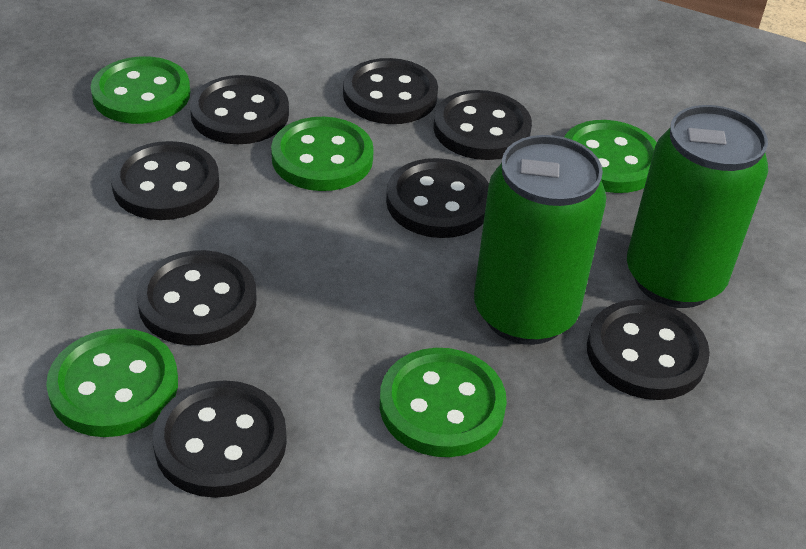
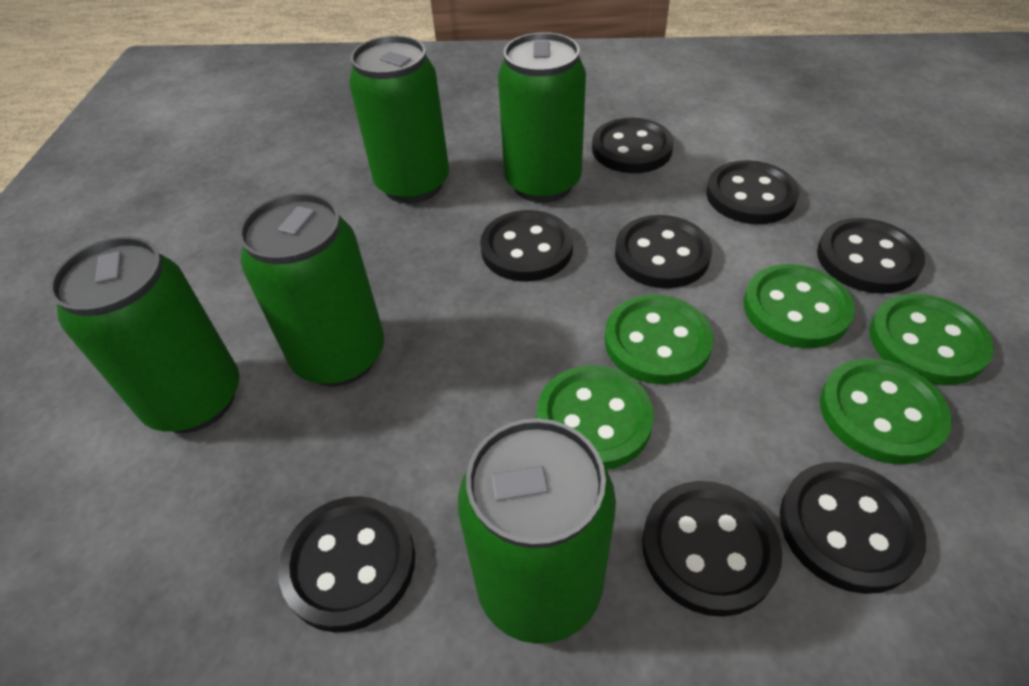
green can: 2 -> 5

